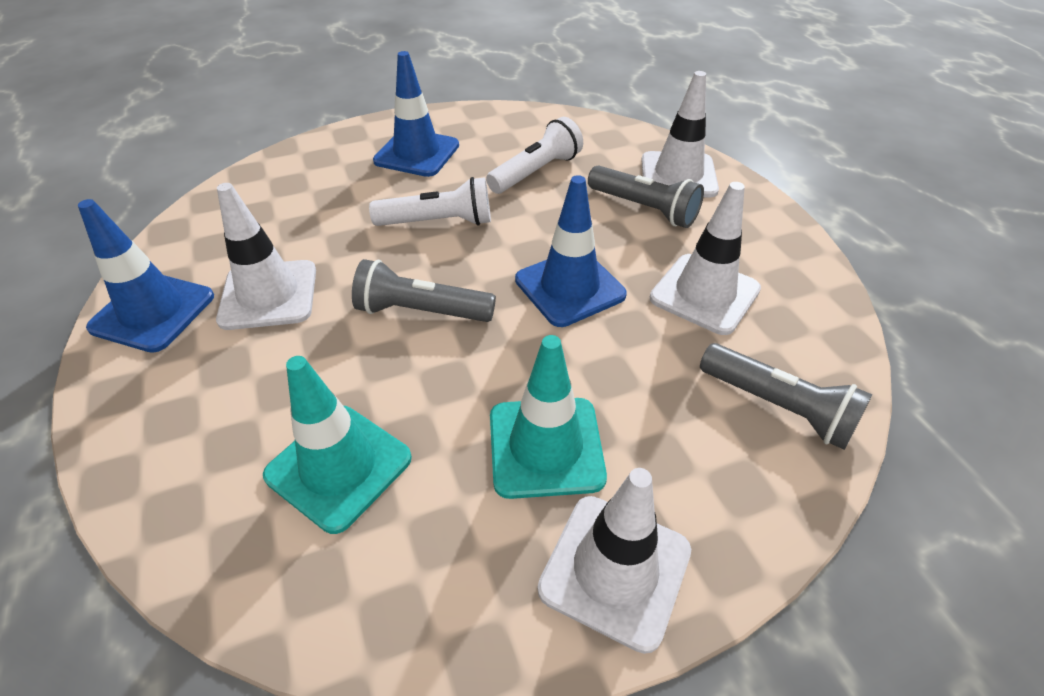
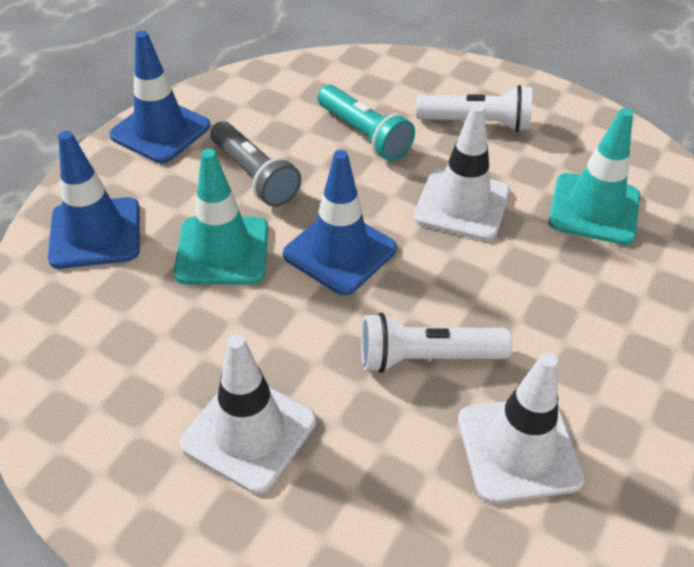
grey flashlight: 3 -> 1
turquoise flashlight: 0 -> 1
white traffic cone: 4 -> 3

